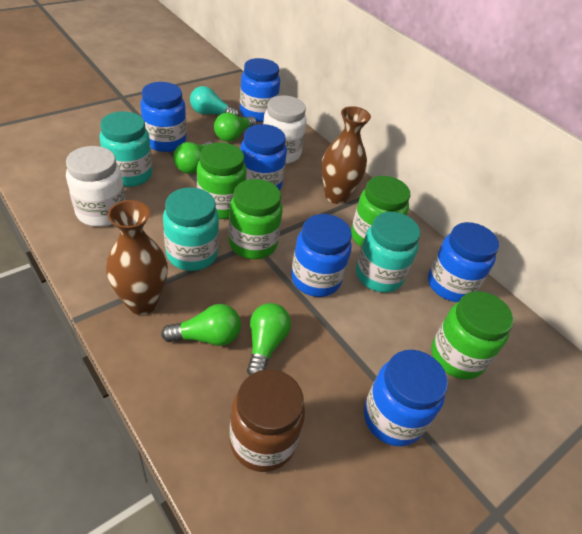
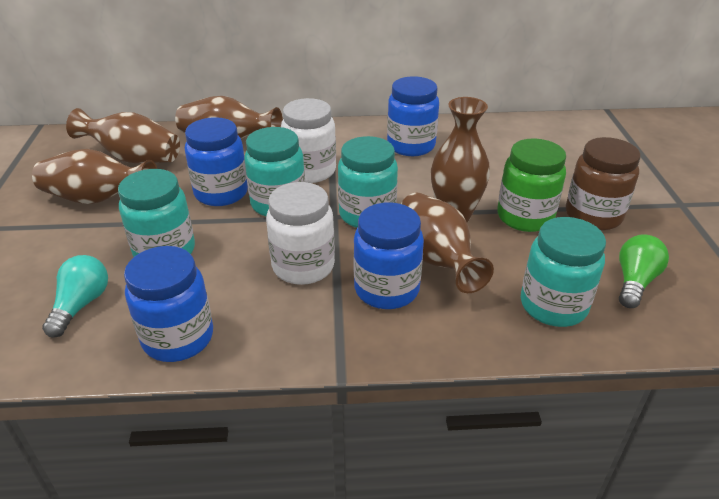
blue jar: 6 -> 4
brown vase: 2 -> 5
green jar: 4 -> 1
green light bulb: 4 -> 1
turquoise jar: 3 -> 4

